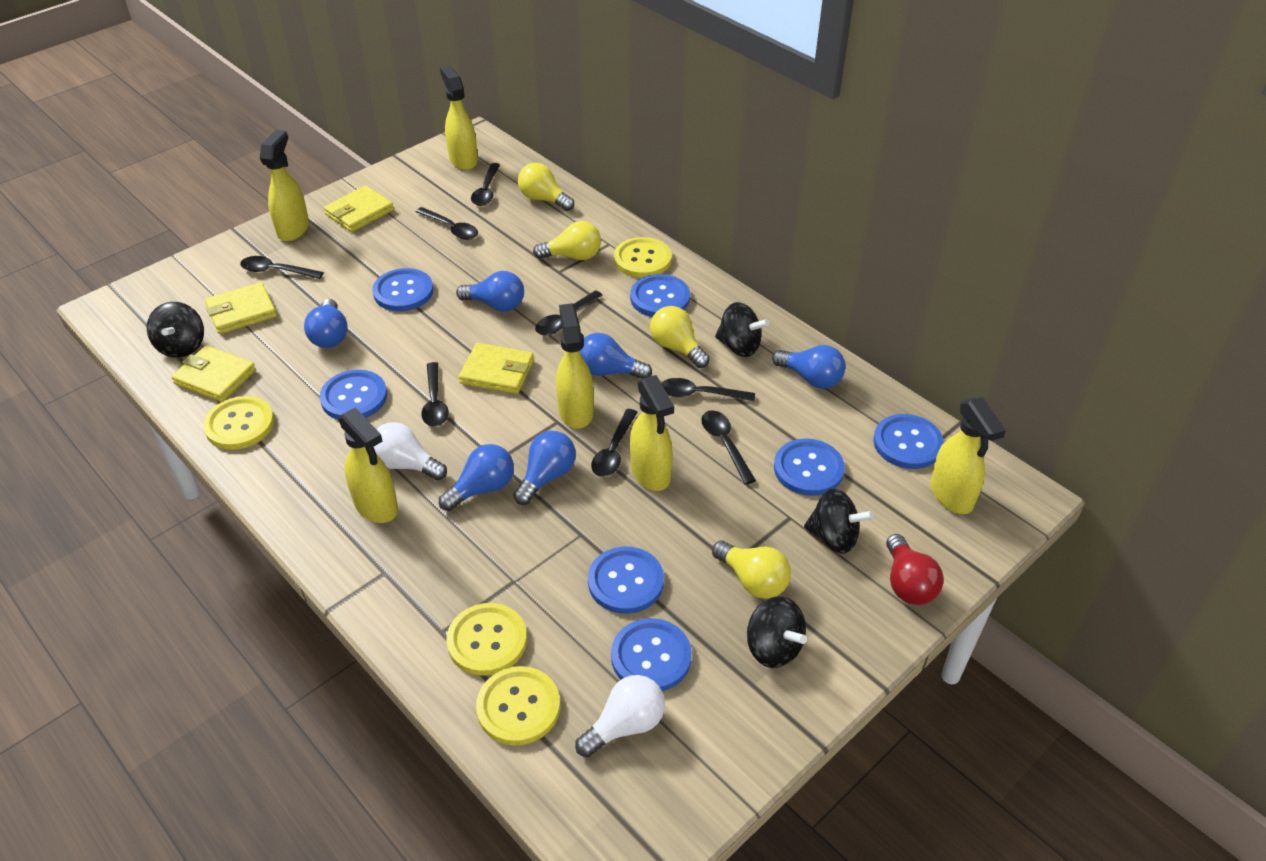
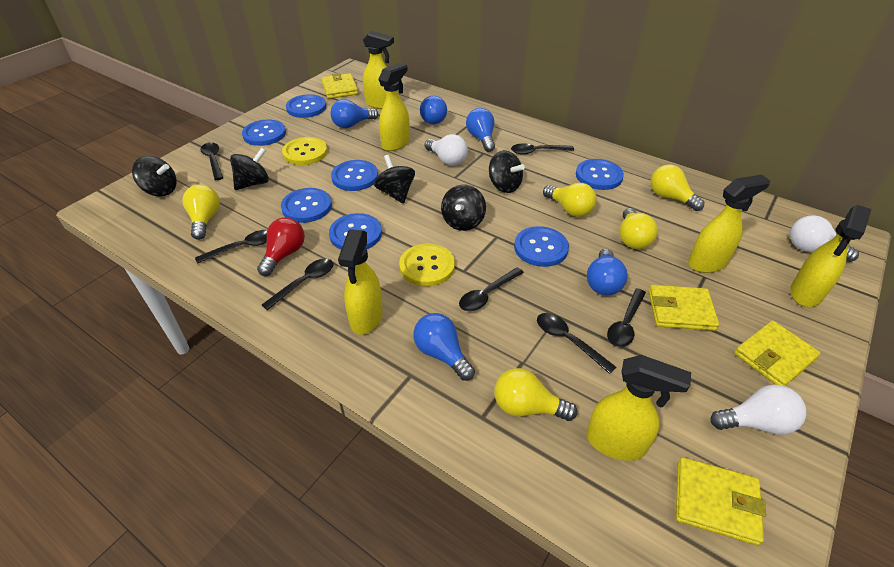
black spinning top: 4 -> 5
black spoon: 8 -> 7
blue light bulb: 6 -> 5
white light bulb: 2 -> 3
yellow button: 4 -> 2
yellow light bulb: 4 -> 5

